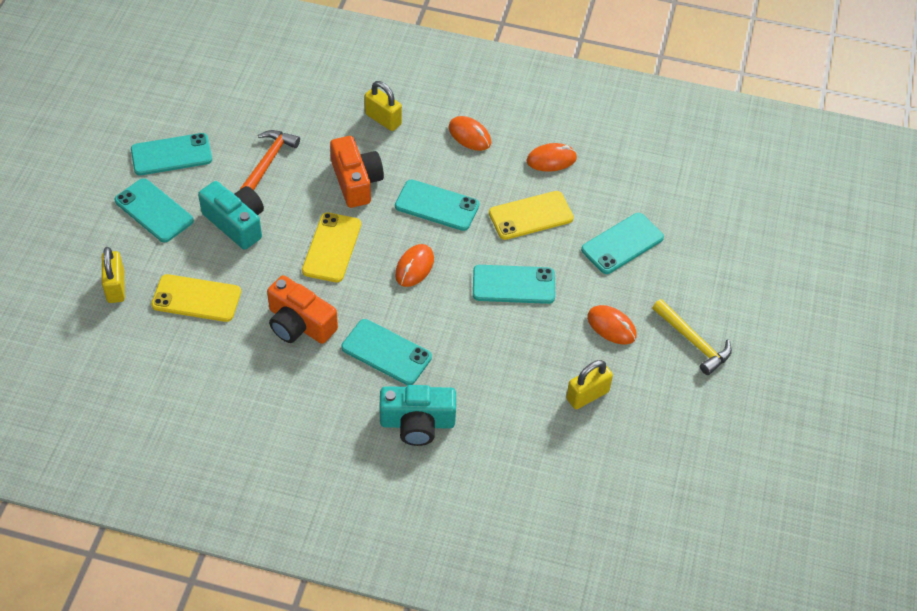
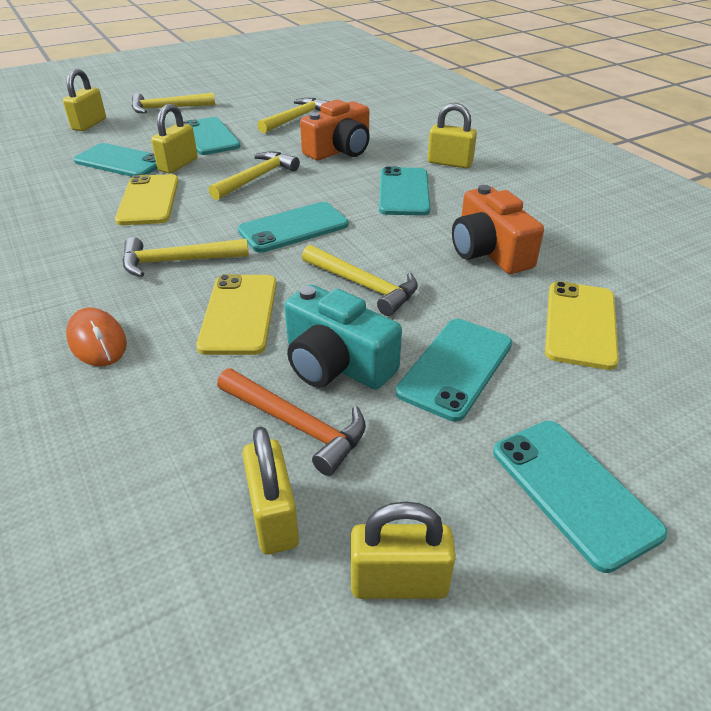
orange mouse: 4 -> 1
turquoise camera: 2 -> 1
yellow hammer: 1 -> 5
yellow padlock: 3 -> 5

